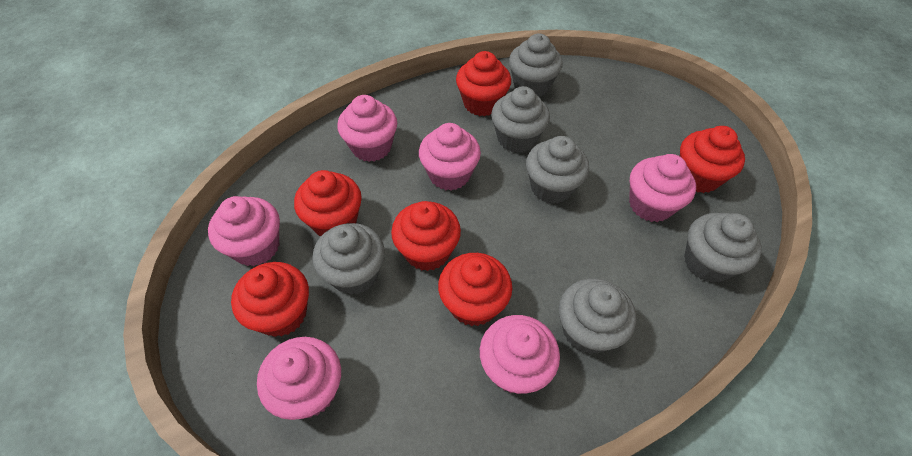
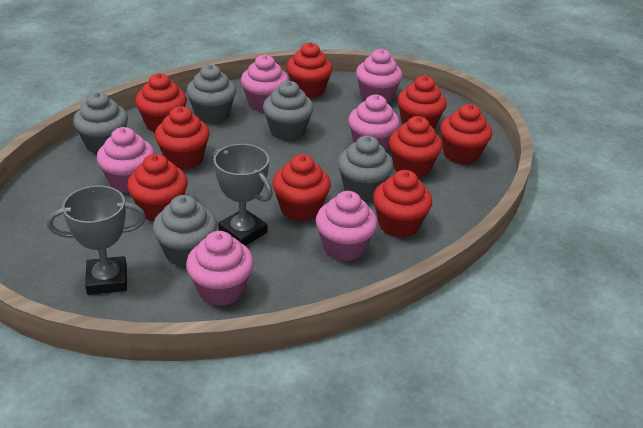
grey cupcake: 6 -> 5
grey trophy: 0 -> 2
red cupcake: 6 -> 9

